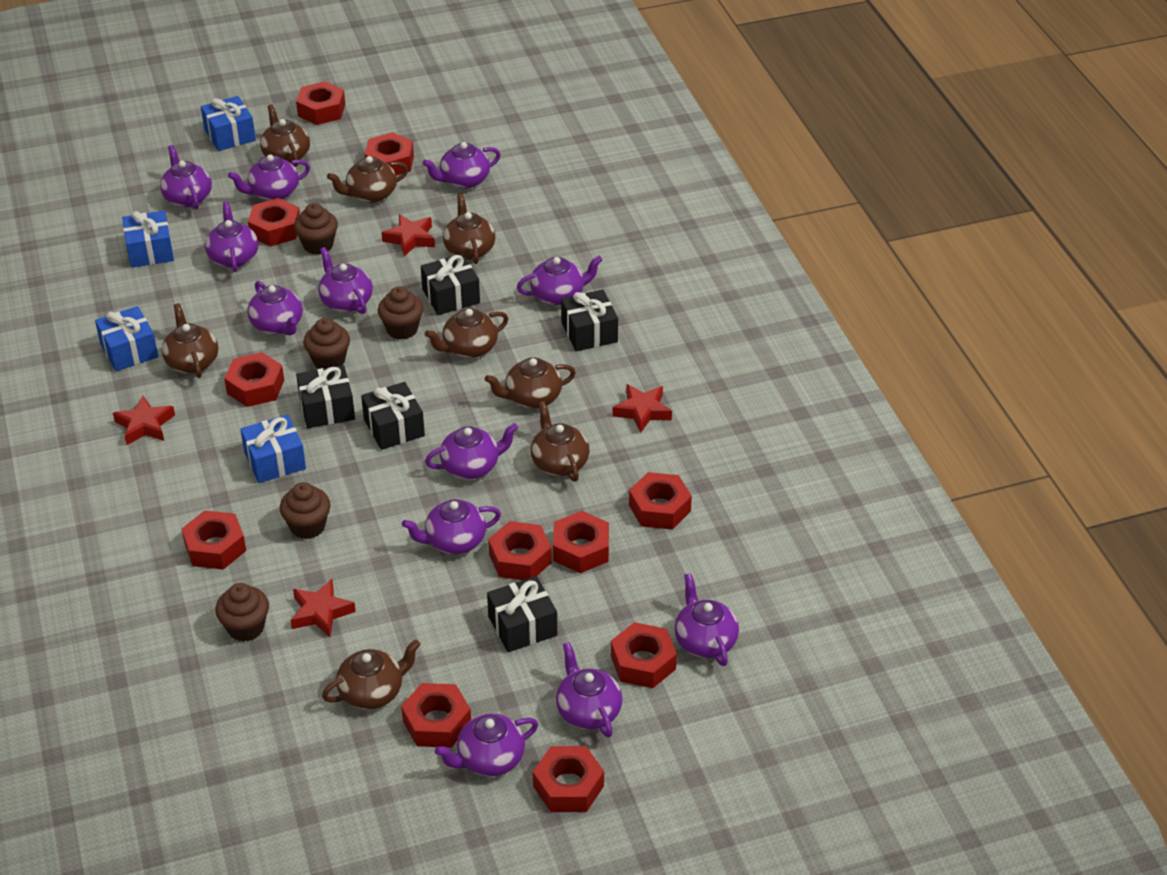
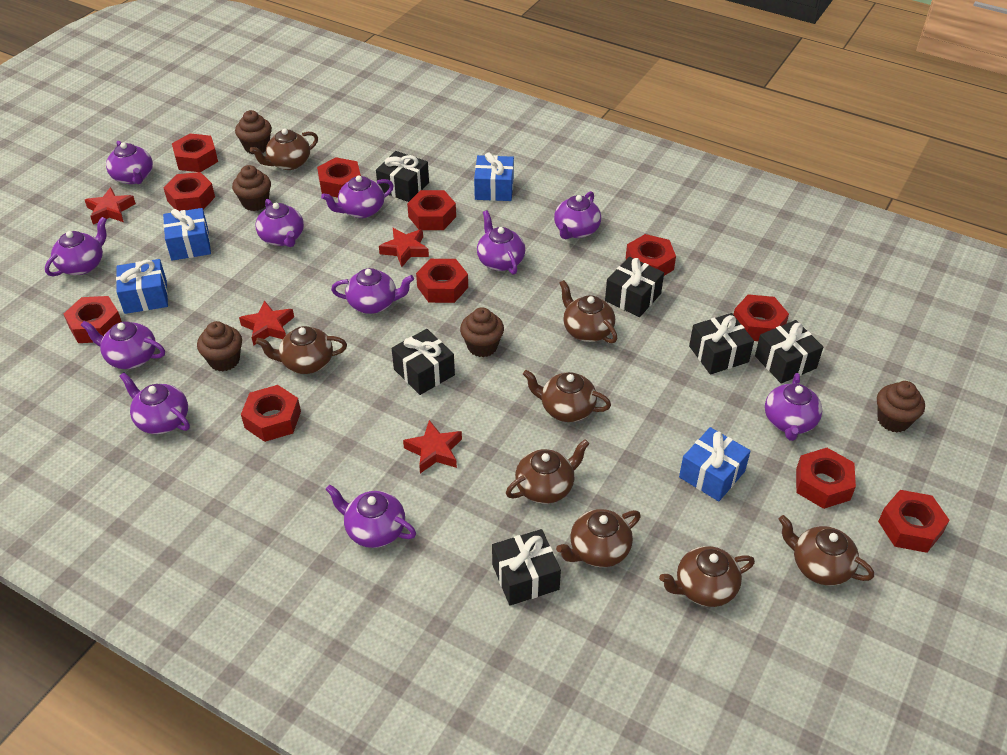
black gift: 5 -> 6
purple teapot: 12 -> 11

